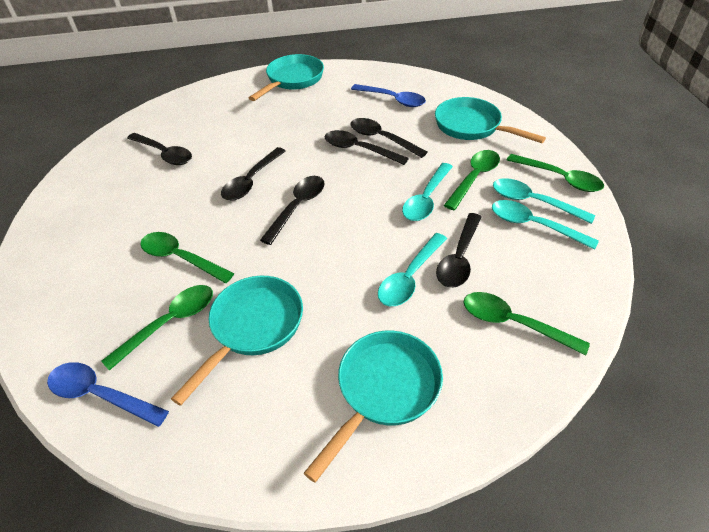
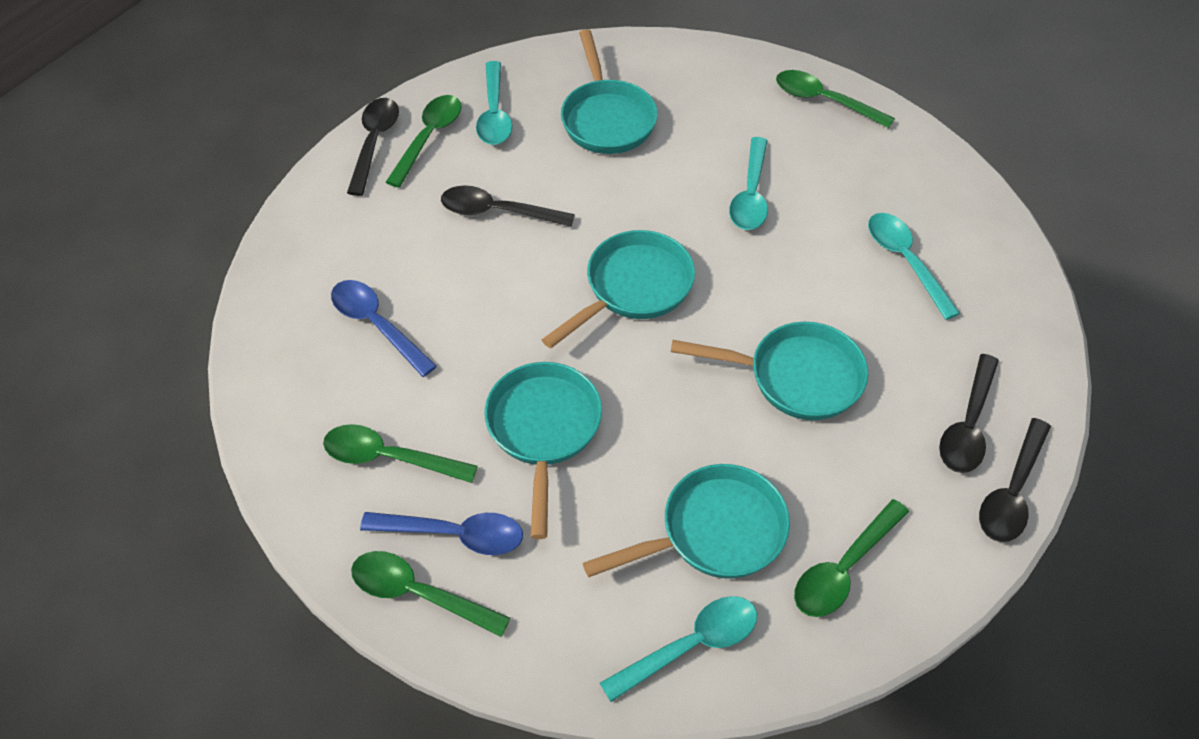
black spoon: 6 -> 4
turquoise pan: 4 -> 5

